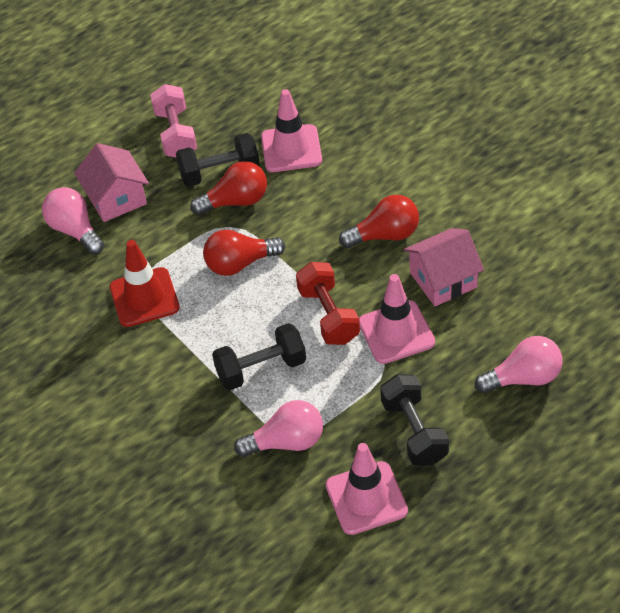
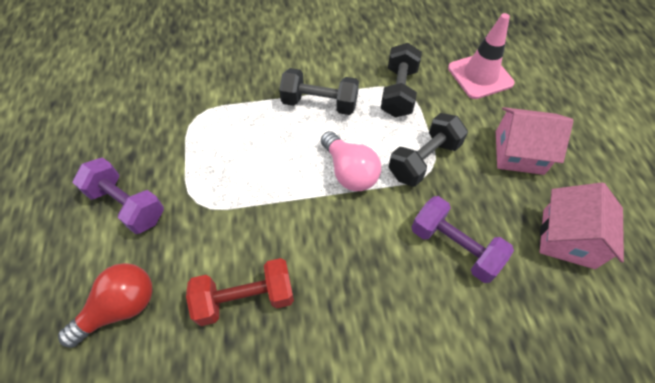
pink dumbbell: 1 -> 0
pink light bulb: 3 -> 1
pink traffic cone: 3 -> 1
purple dumbbell: 0 -> 2
red light bulb: 3 -> 1
red traffic cone: 1 -> 0

